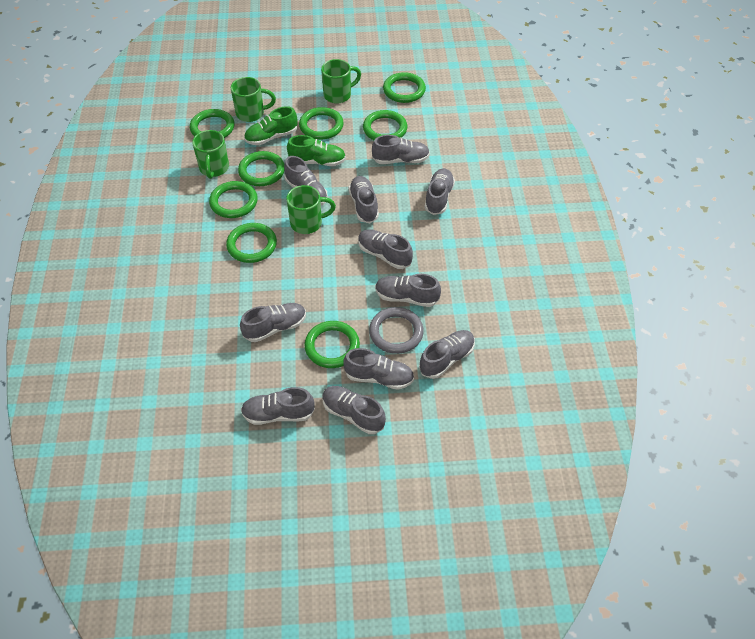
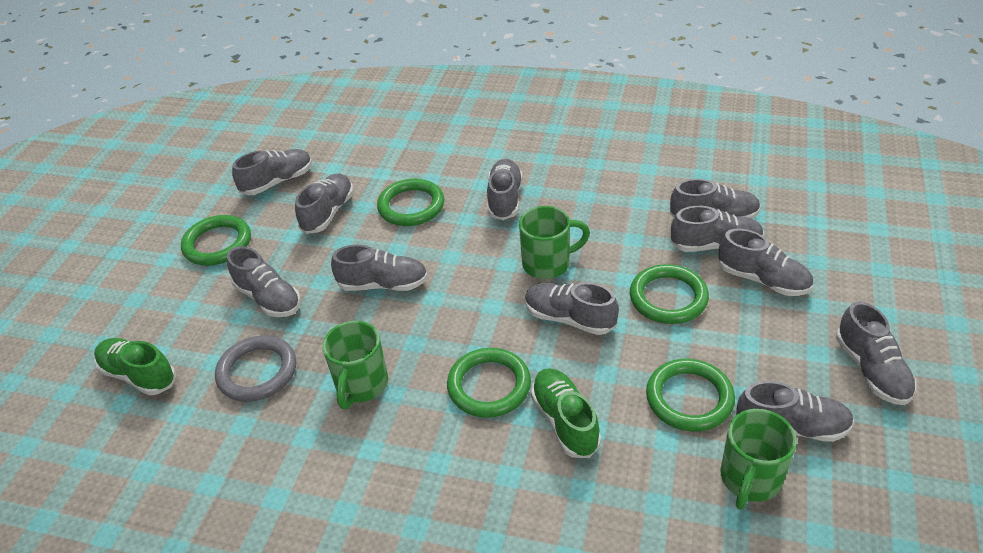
green mug: 4 -> 3
green ring: 8 -> 5

